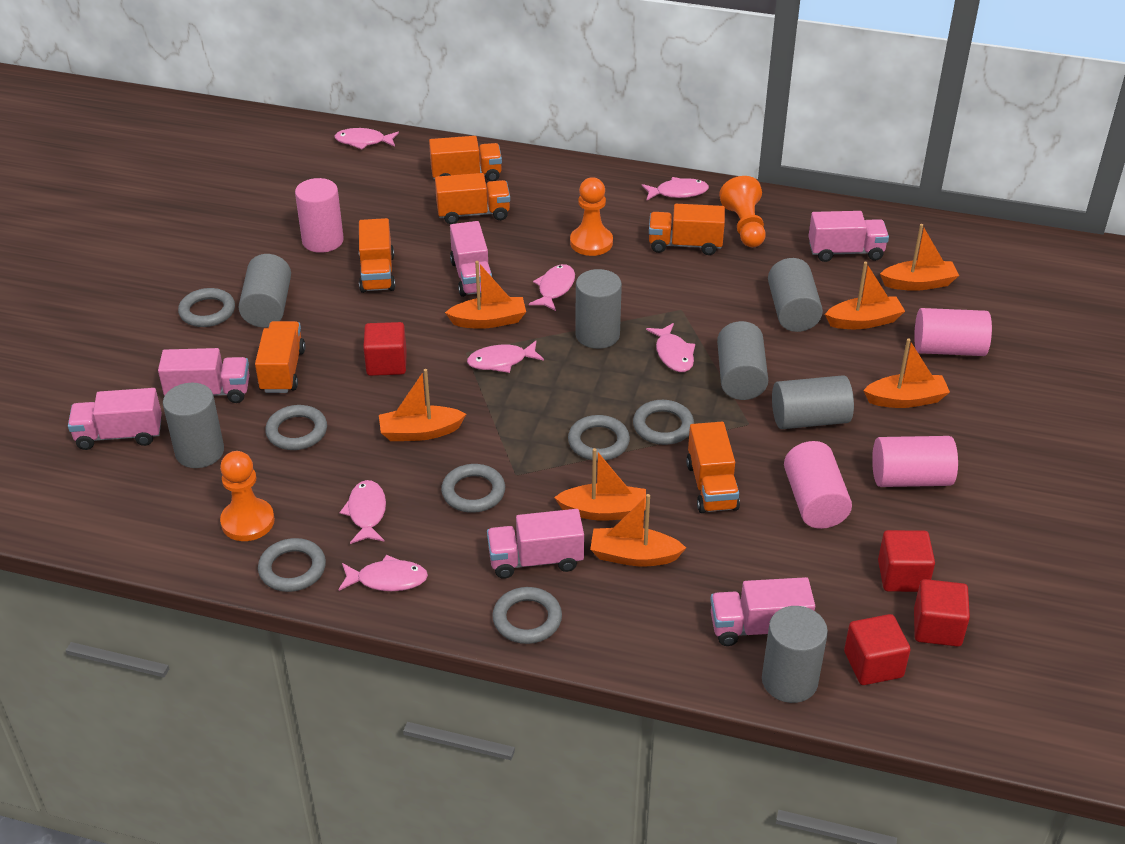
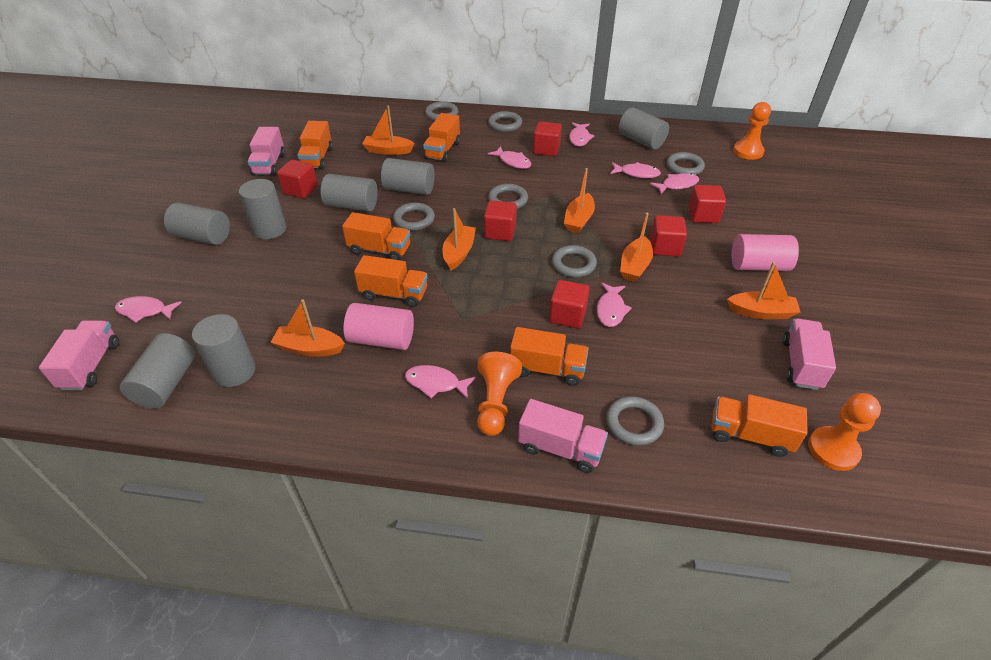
orange boat: 7 -> 6
pink cylinder: 4 -> 2
pink truck: 6 -> 4
red cube: 4 -> 6

